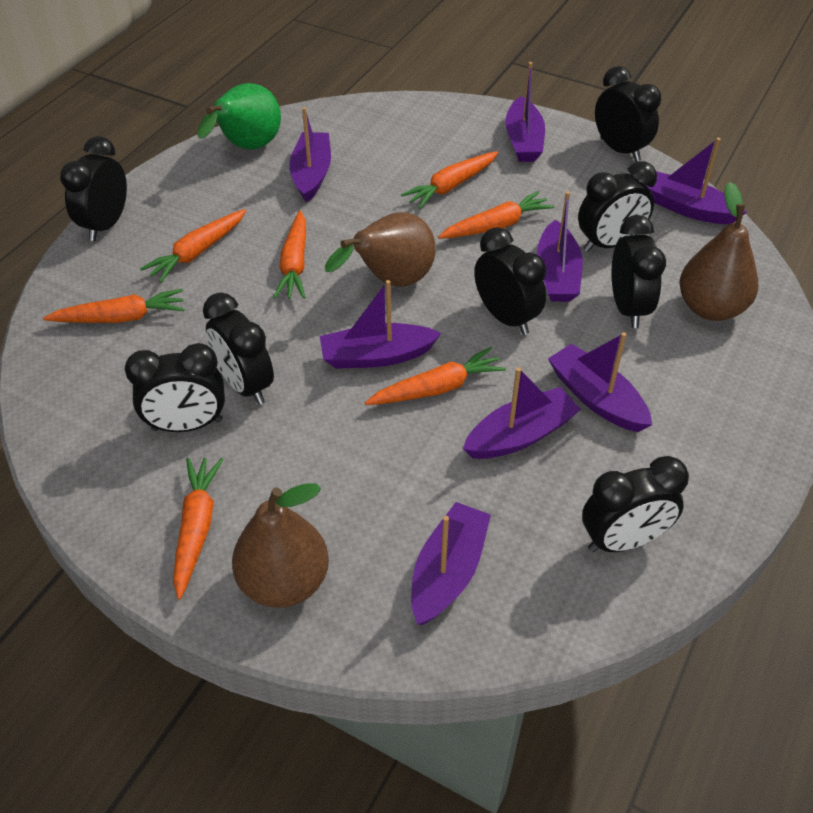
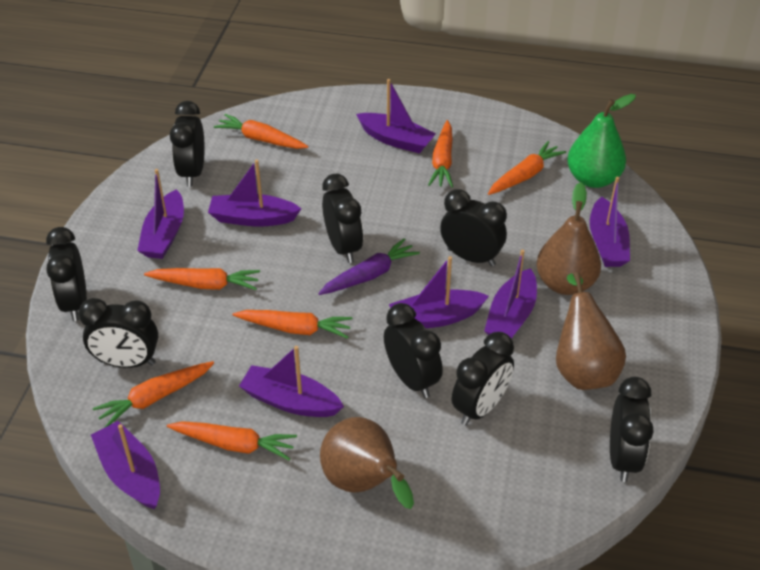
purple carrot: 0 -> 1

